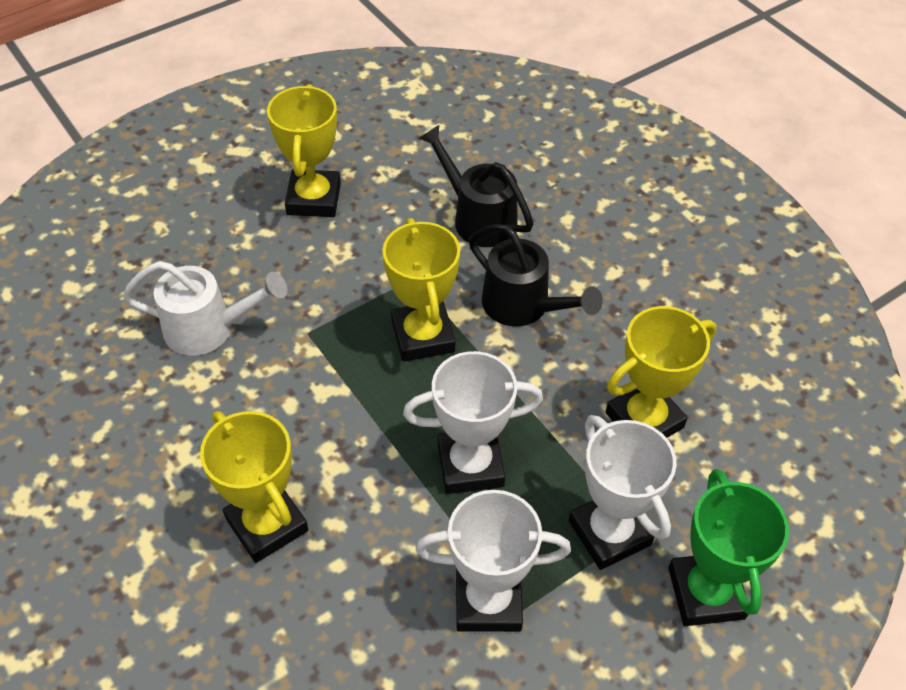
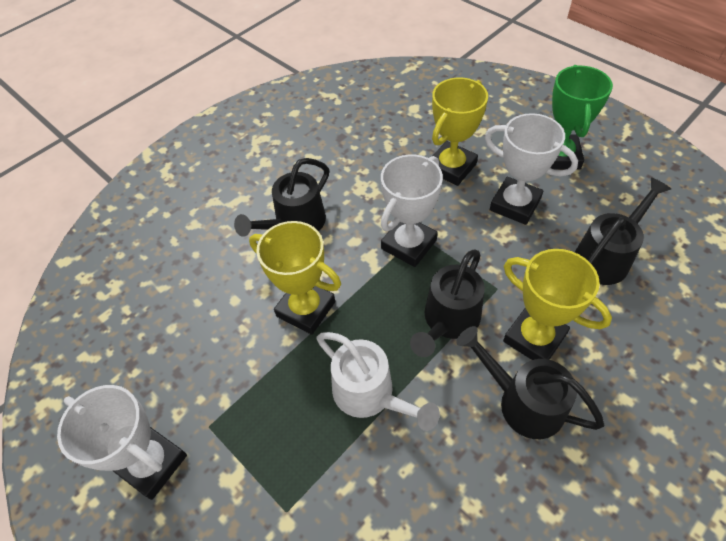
black watering can: 2 -> 4
yellow trophy: 4 -> 3

